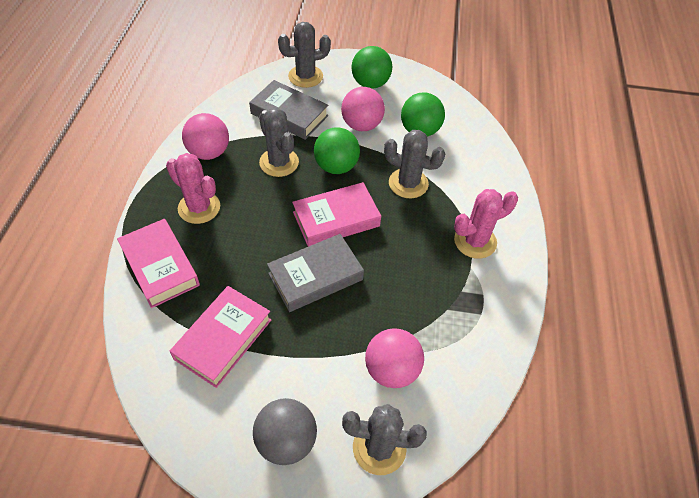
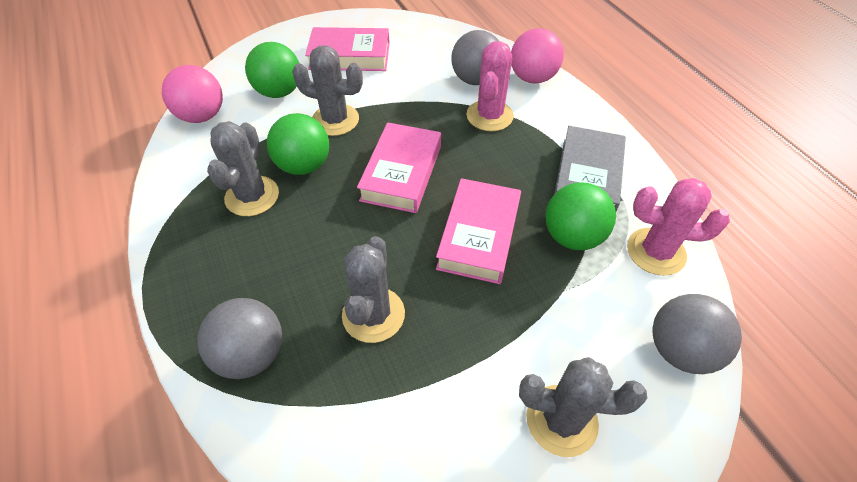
grey ball: 1 -> 3
grey book: 2 -> 1
pink ball: 3 -> 2

